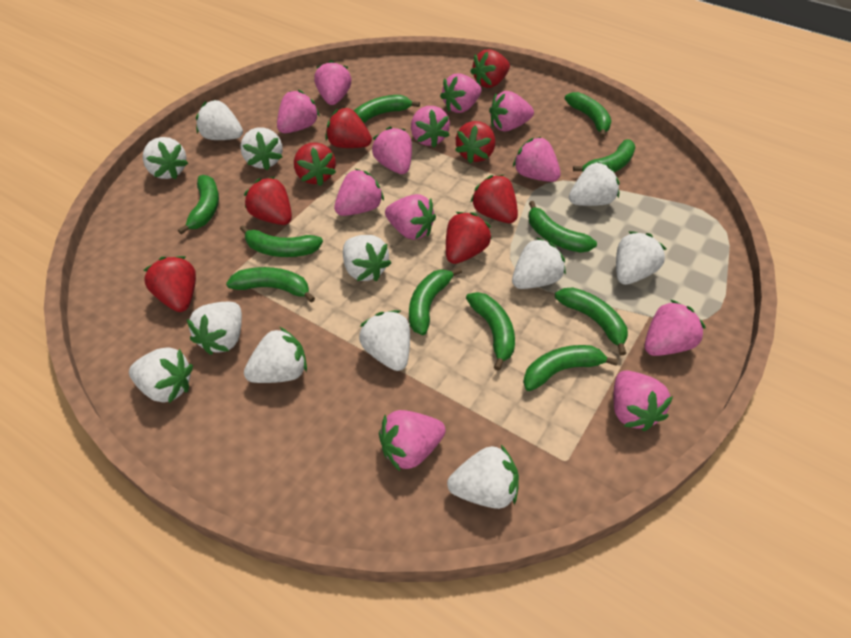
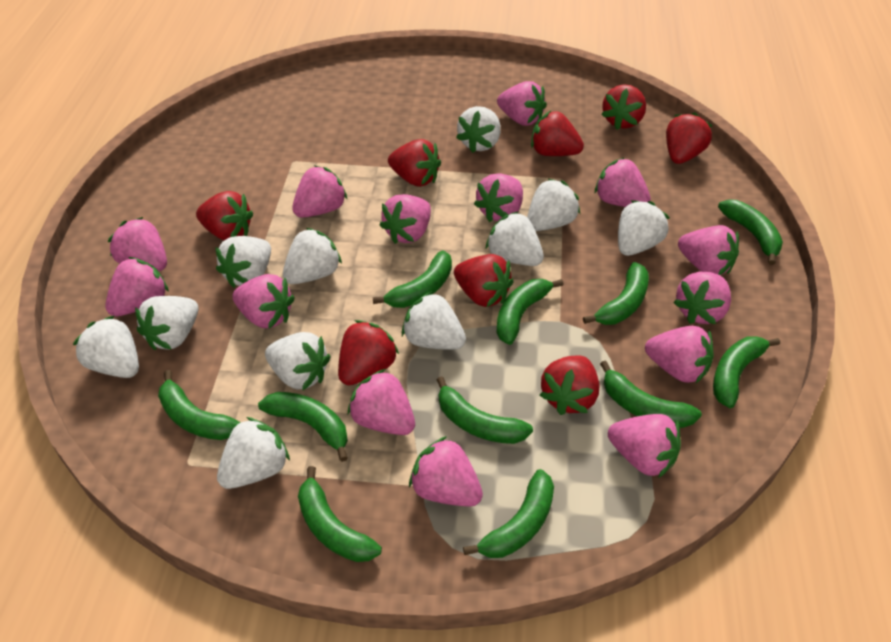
pink strawberry: 12 -> 14
white strawberry: 12 -> 11

